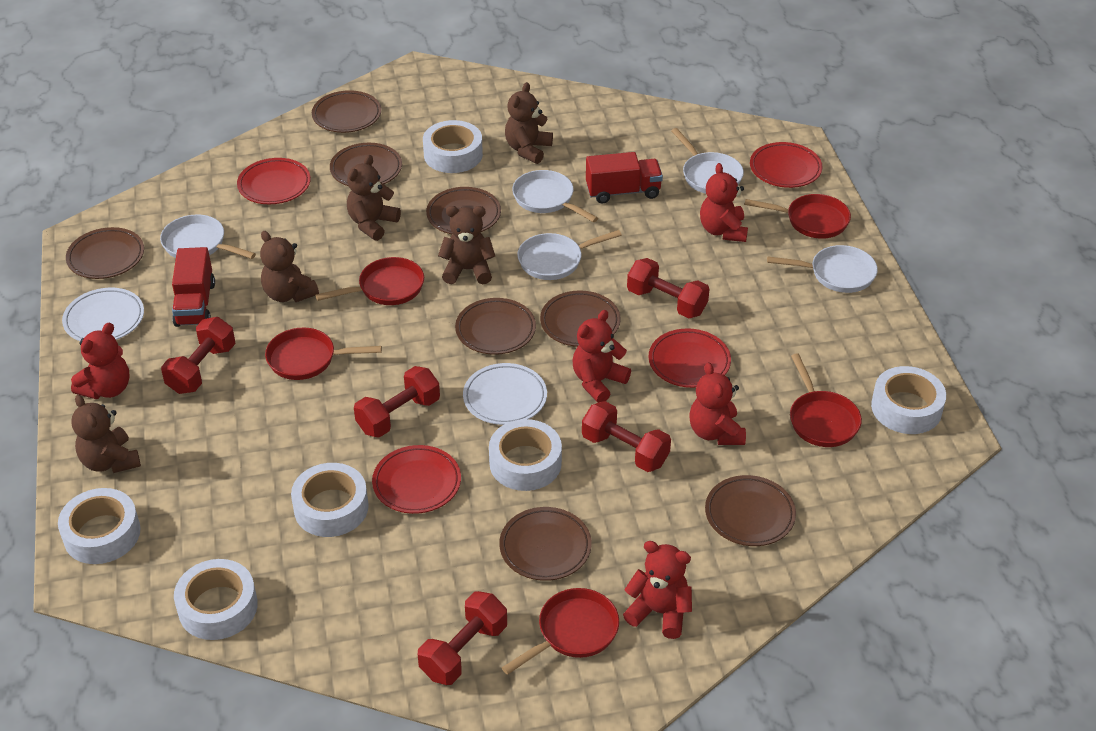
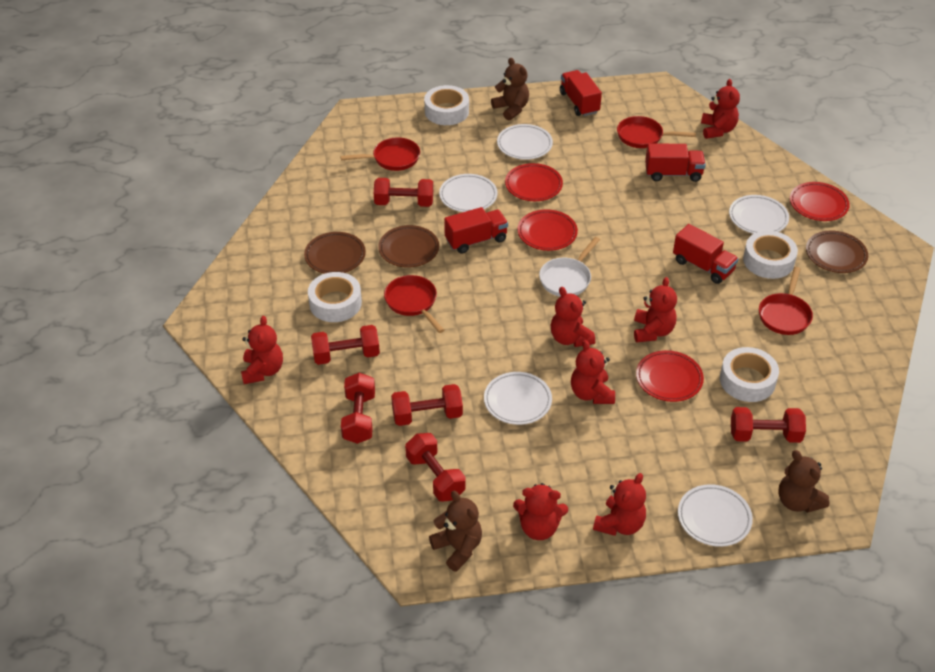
brown plate: 8 -> 3
brown teddy bear: 5 -> 3
red dumbbell: 5 -> 6
red pan: 5 -> 4
red teddy bear: 5 -> 7
red truck: 2 -> 4
white pan: 5 -> 1
white plate: 2 -> 5
white tape: 6 -> 4

